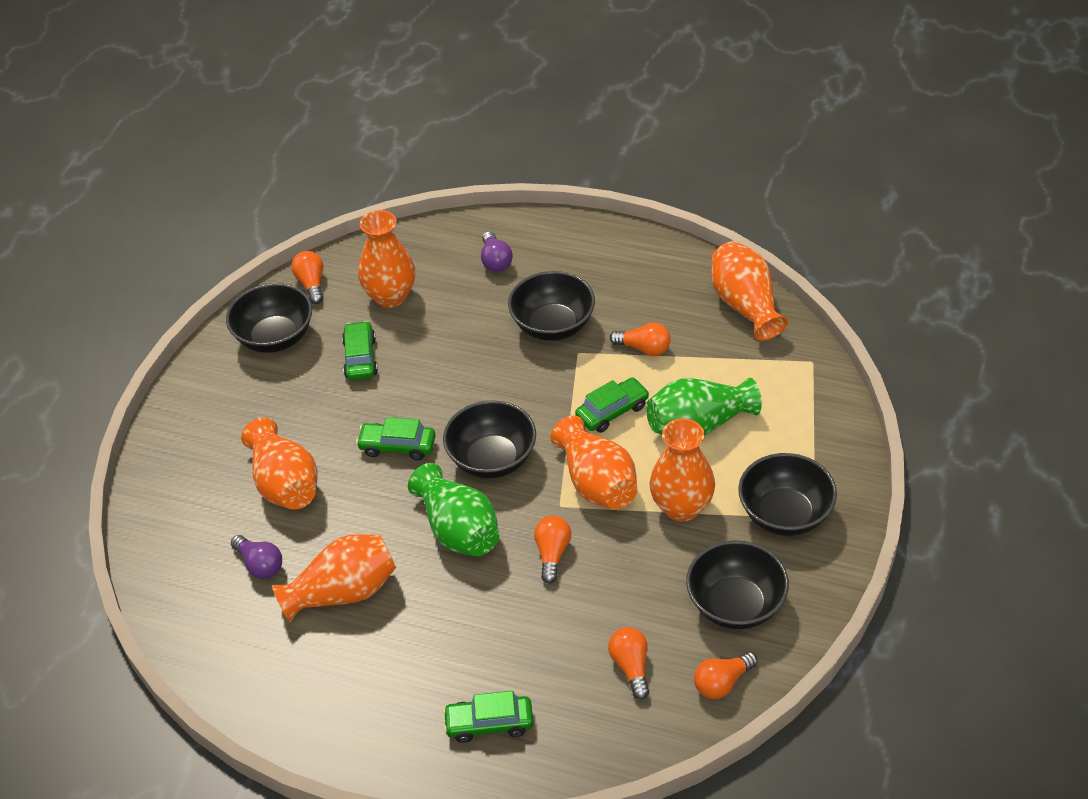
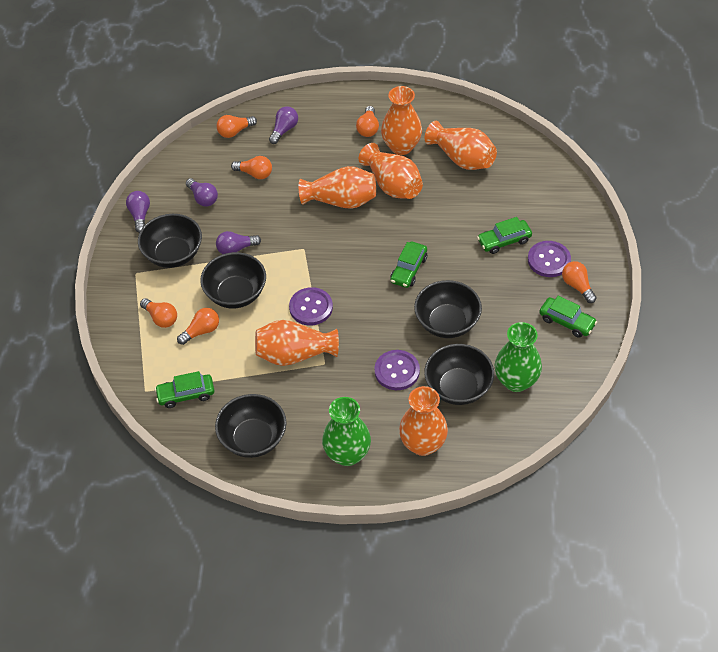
orange light bulb: 5 -> 6
purple button: 0 -> 3
purple light bulb: 2 -> 4

